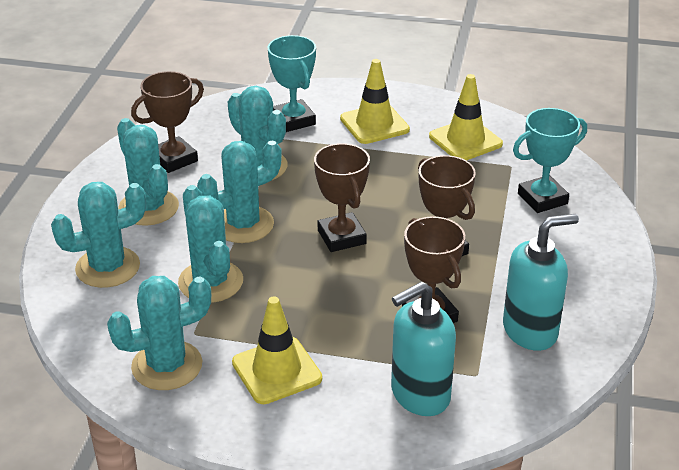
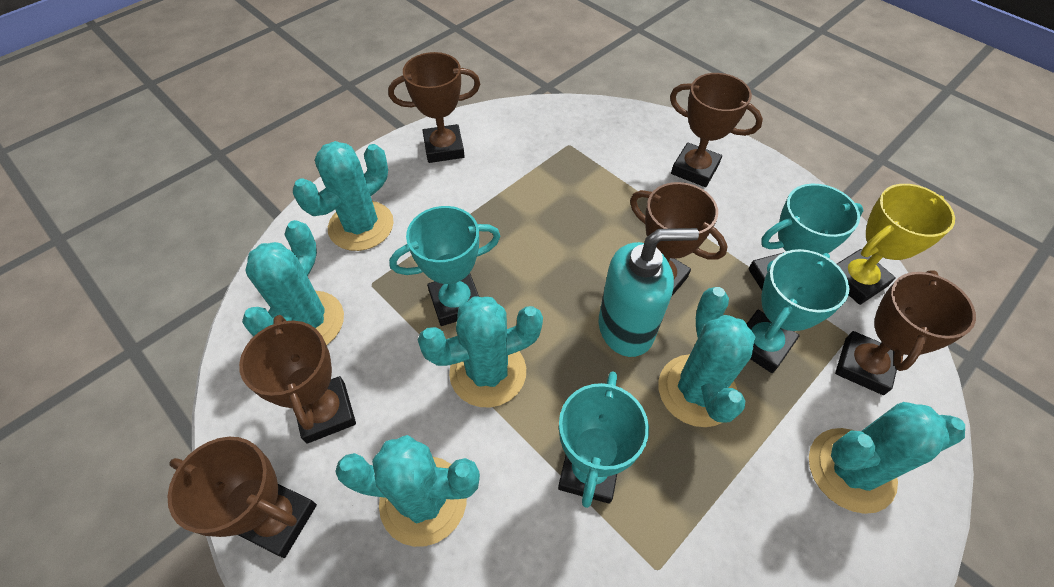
brown trophy: 4 -> 6
turquoise soap dispenser: 2 -> 1
turquoise trophy: 2 -> 4
yellow traffic cone: 3 -> 0
yellow trophy: 0 -> 1

